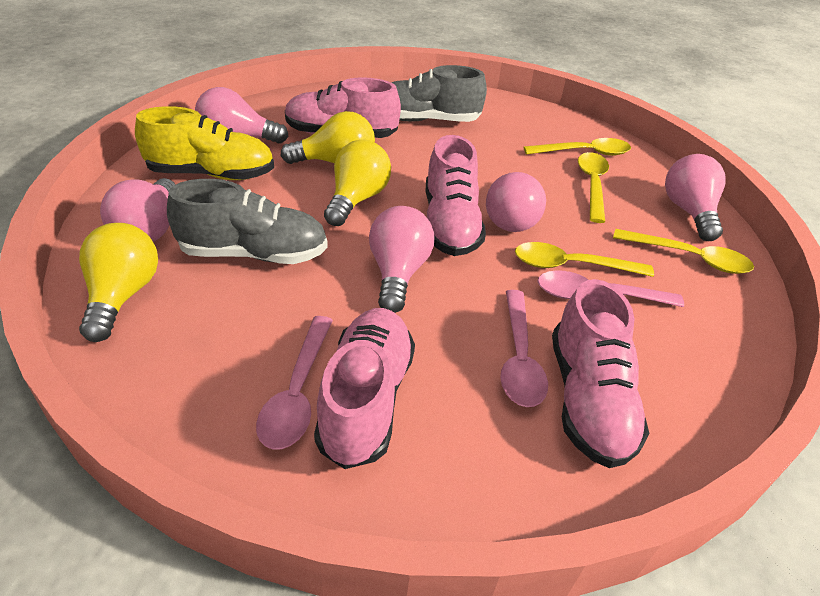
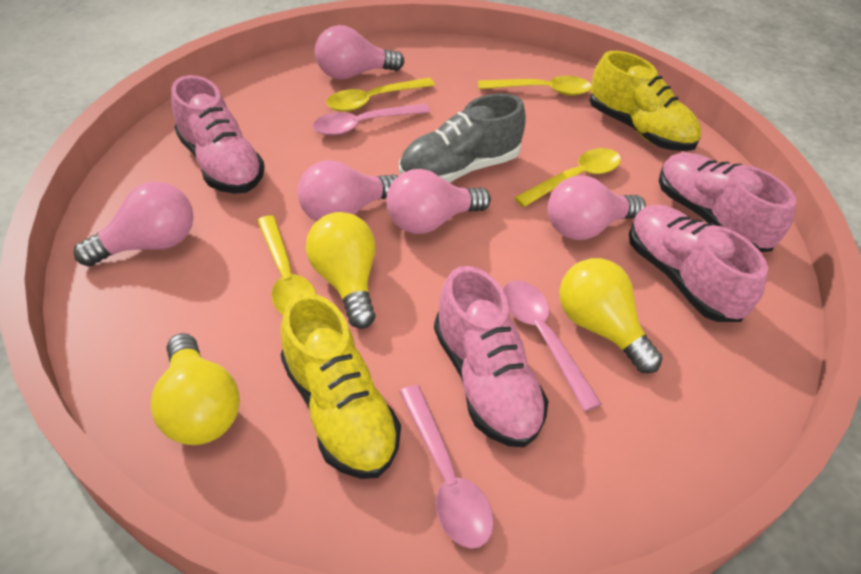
grey shoe: 2 -> 1
yellow shoe: 1 -> 2

